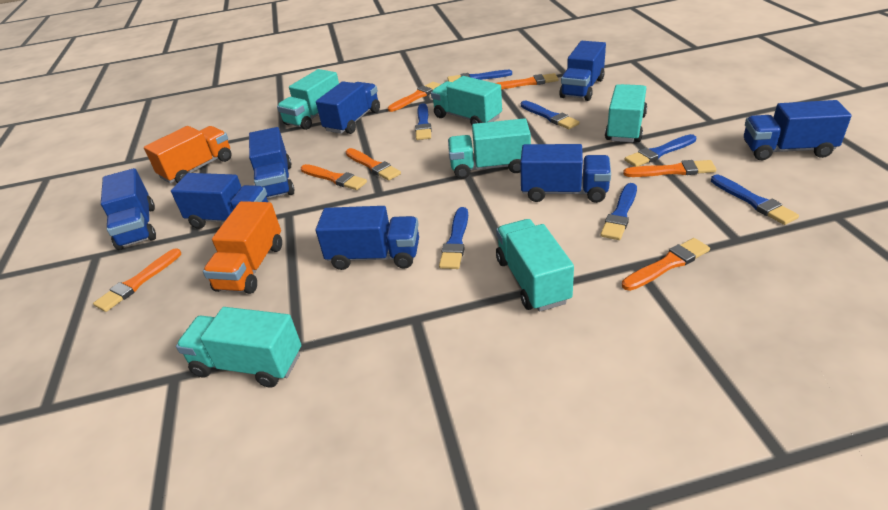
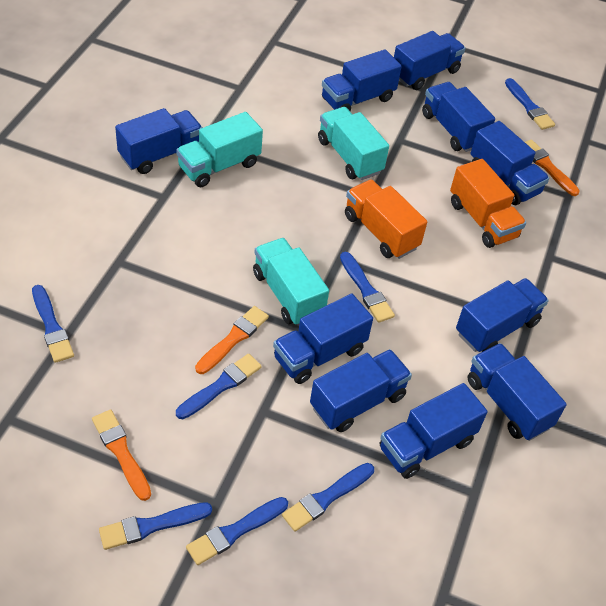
blue truck: 8 -> 10
orange brush: 7 -> 3
turquoise truck: 6 -> 3

